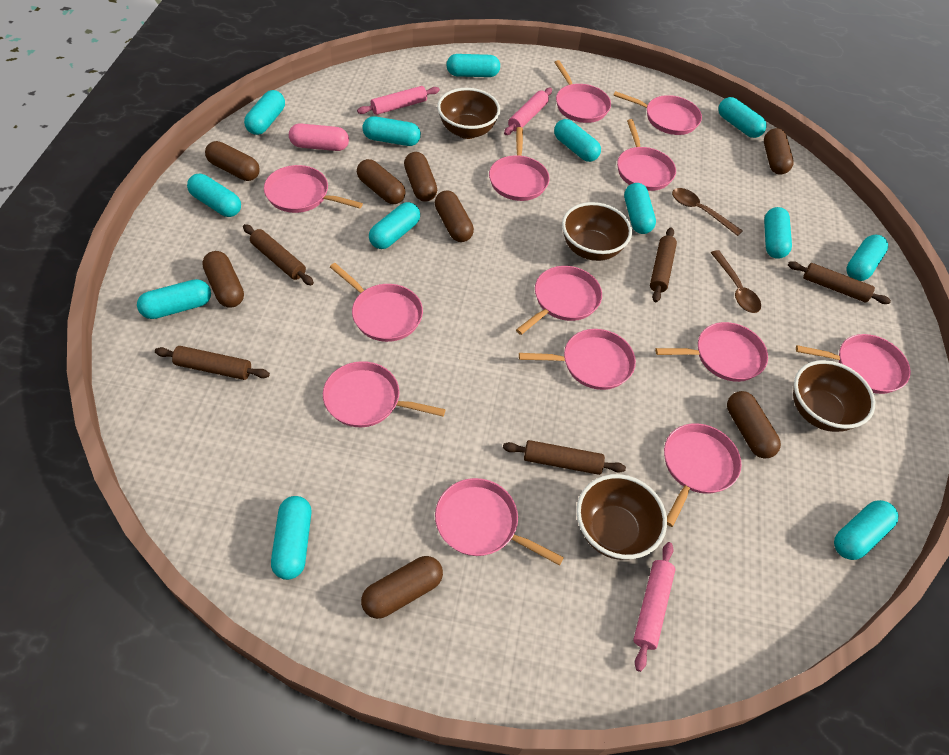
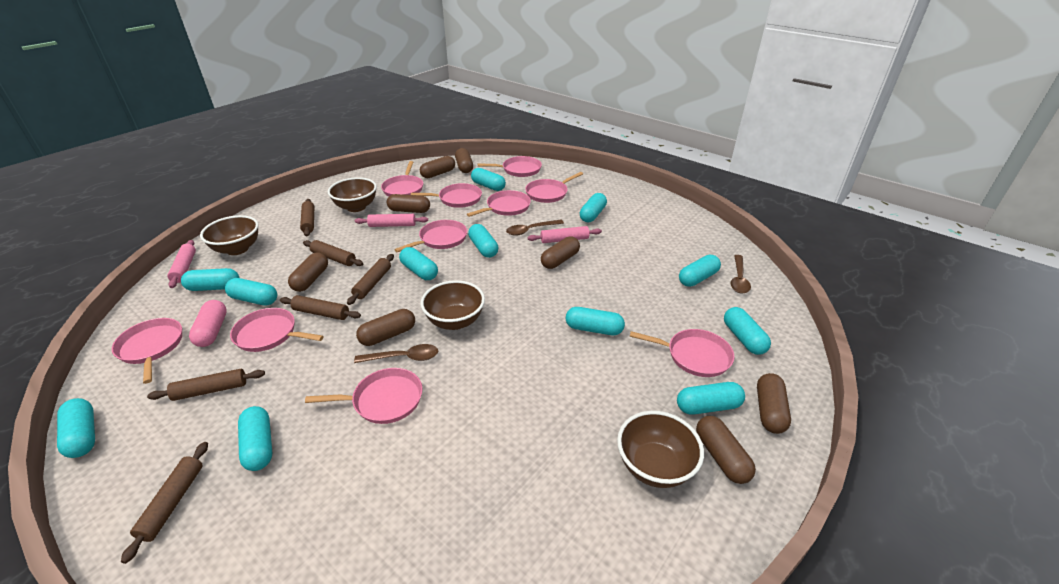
brown rolling pin: 5 -> 6
brown spoon: 2 -> 3
pink pan: 13 -> 10
turquoise capsule: 13 -> 12

